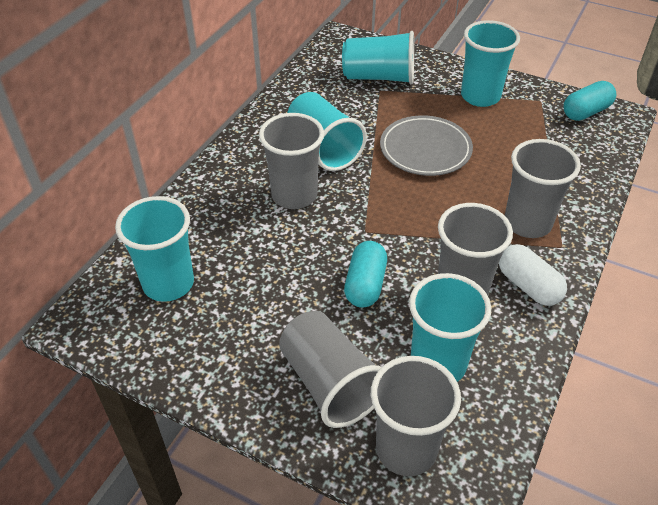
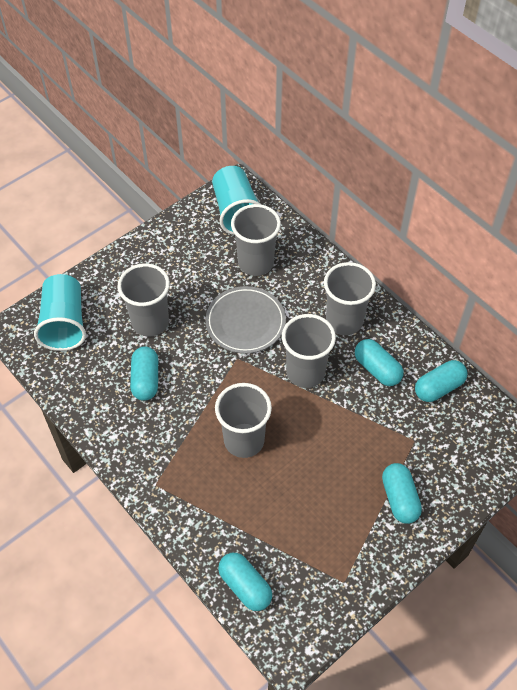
turquoise capsule: 2 -> 5
turquoise cup: 5 -> 2
white capsule: 1 -> 0

